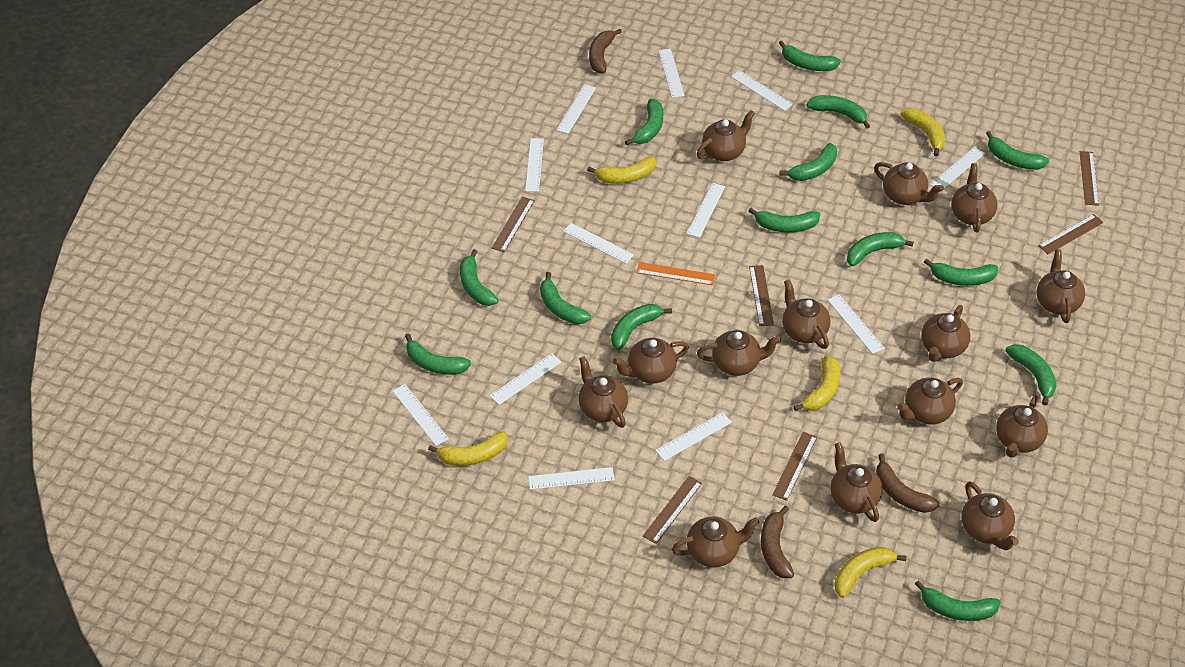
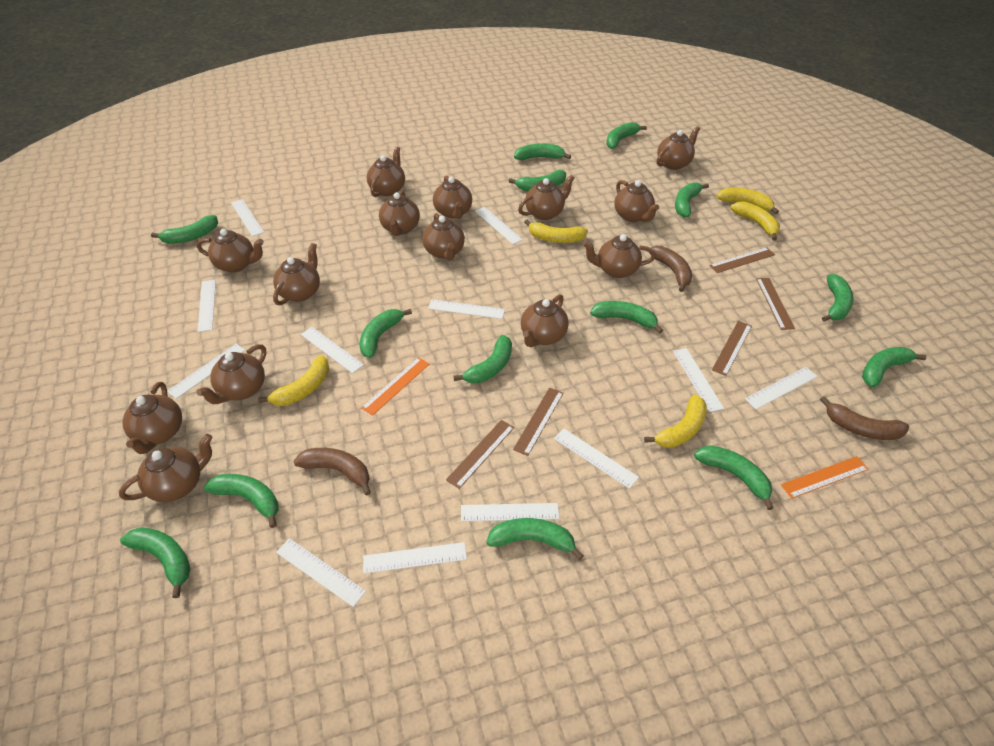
brown ruler: 6 -> 5
orange ruler: 1 -> 2

